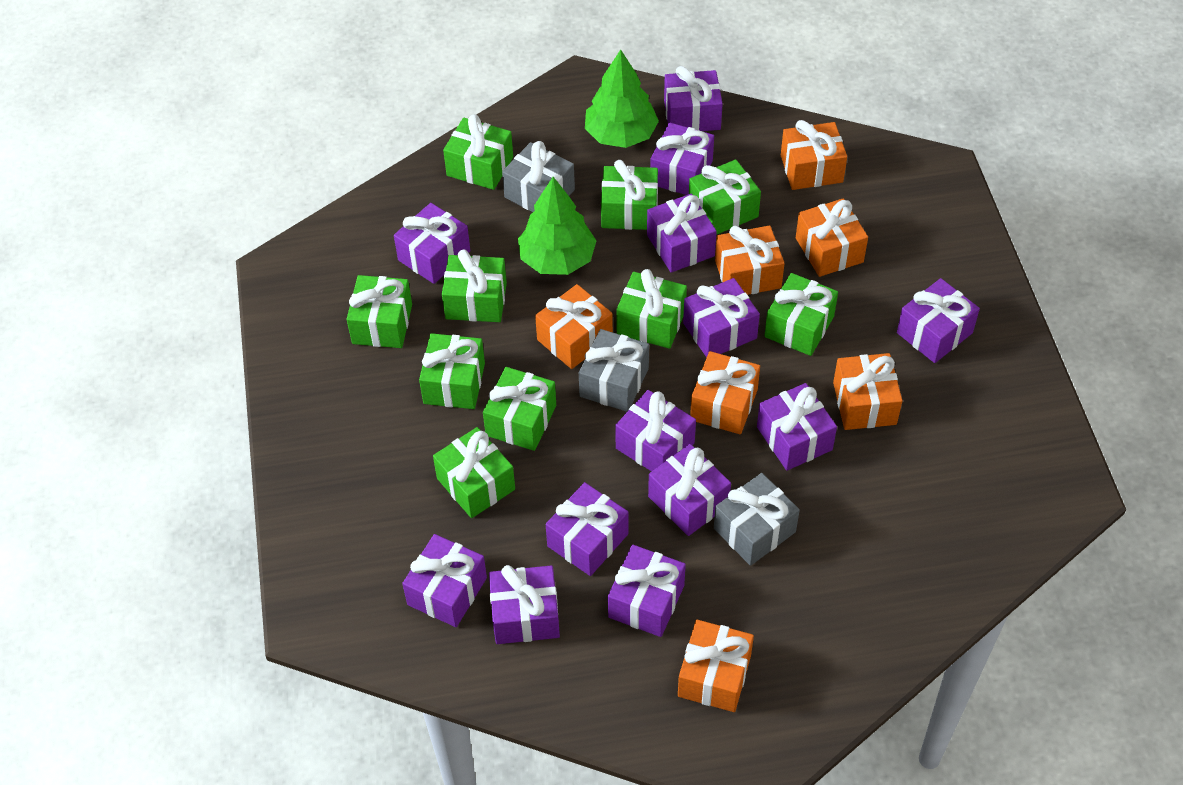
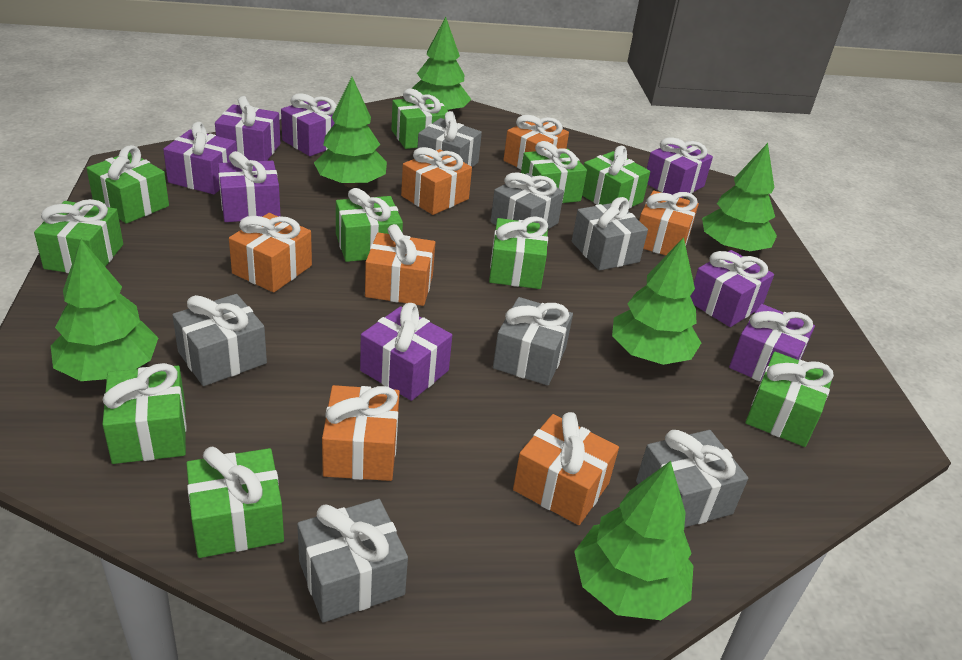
green tree: 2 -> 6
grey gift: 3 -> 7
purple gift: 13 -> 8

